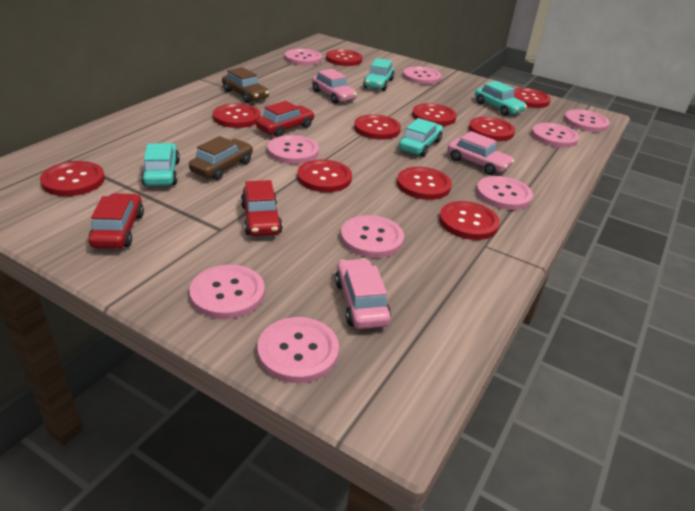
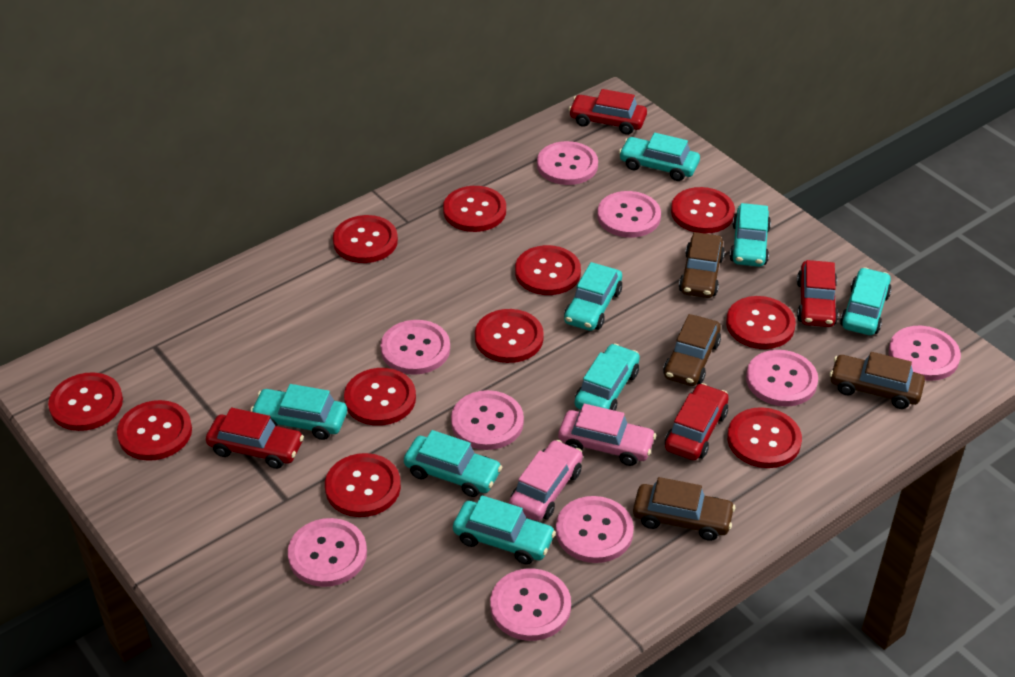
brown car: 2 -> 4
pink car: 3 -> 2
red button: 10 -> 11
red car: 3 -> 4
turquoise car: 4 -> 8

